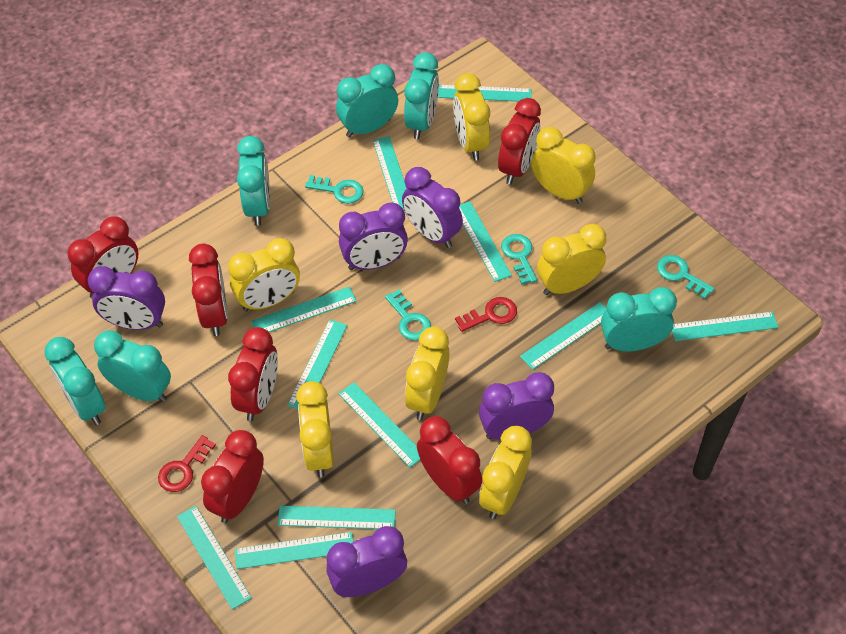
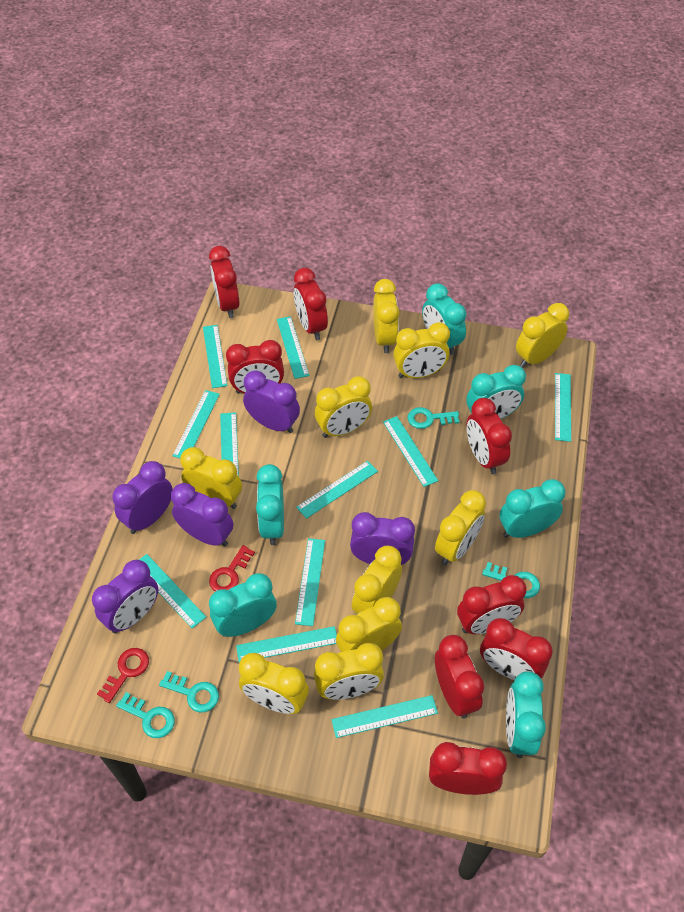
red clock: 6 -> 8
yellow clock: 7 -> 10

